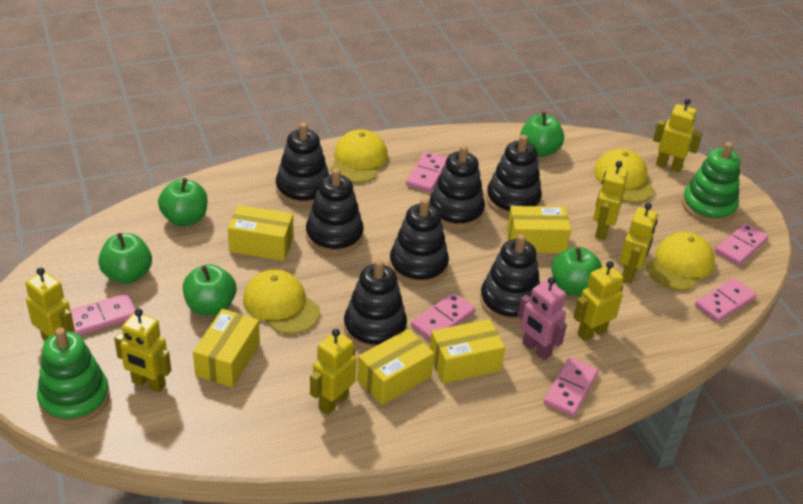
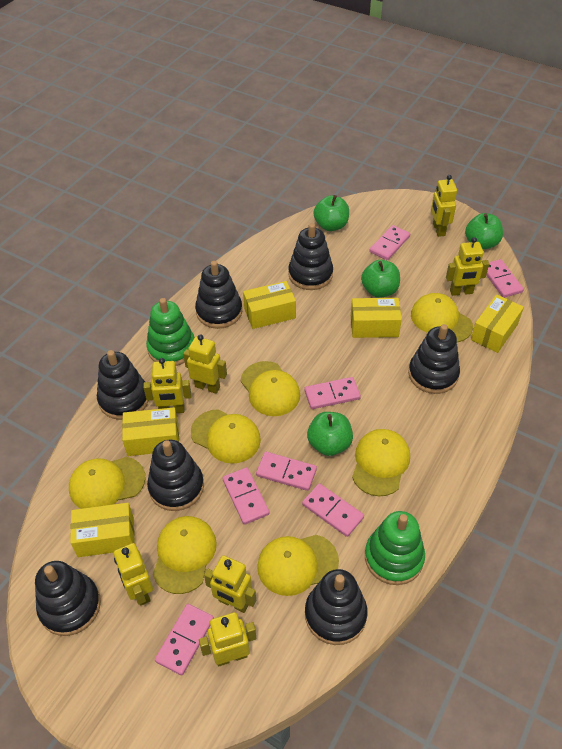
green apple: 5 -> 4
pink domino: 6 -> 7
pink robot: 1 -> 0
yellow cap: 4 -> 7

